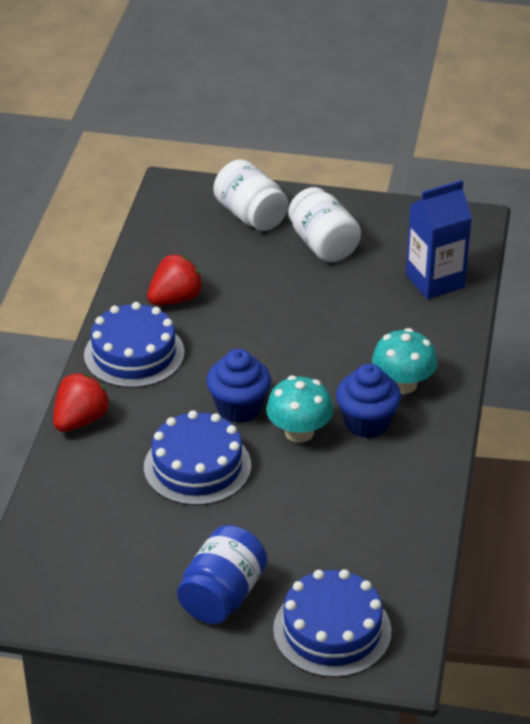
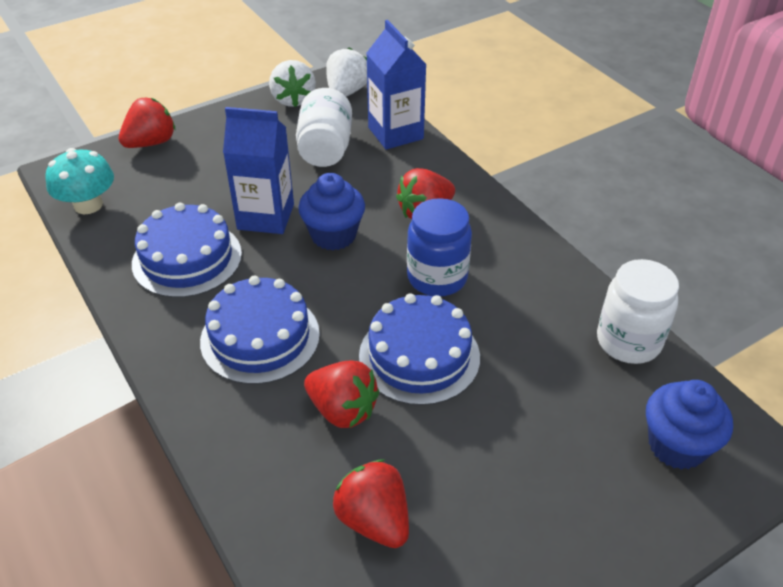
blue carton: 1 -> 2
red strawberry: 2 -> 4
turquoise mushroom: 2 -> 1
white strawberry: 0 -> 2

